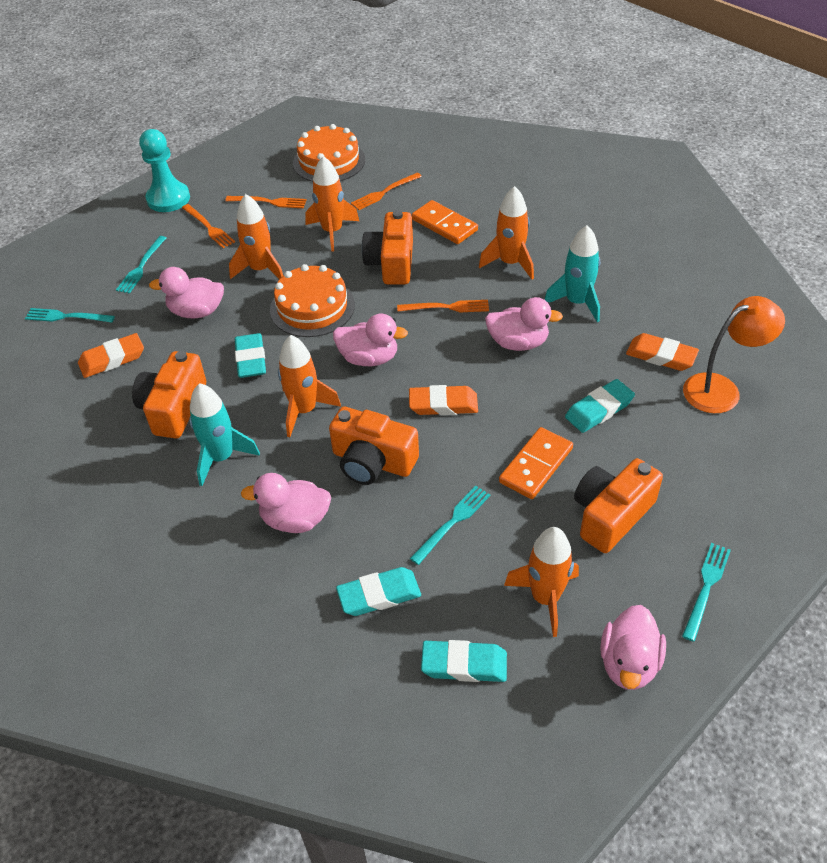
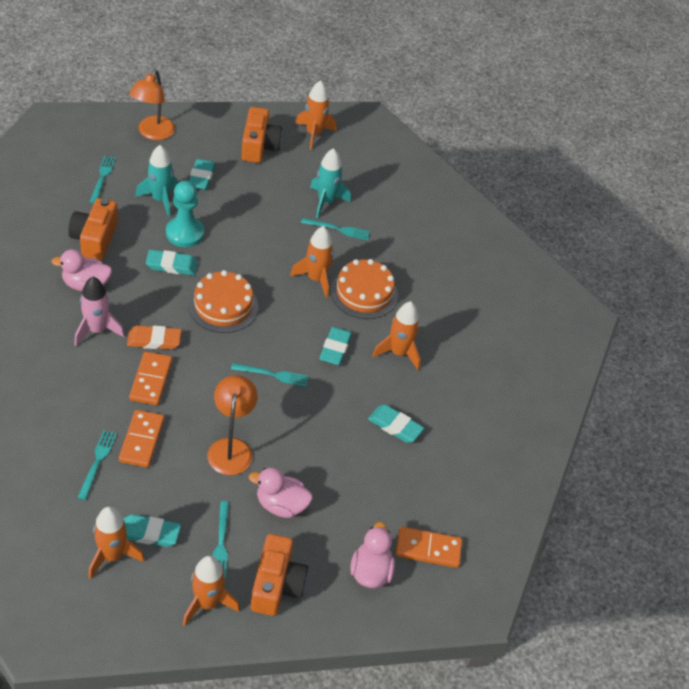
orange camera: 4 -> 3
orange domino: 2 -> 3
orange eraser: 3 -> 1
orange fork: 4 -> 0
orange lamp: 1 -> 2
pink duck: 5 -> 3
pink rocket: 0 -> 1
turquoise eraser: 4 -> 5
turquoise fork: 4 -> 5

